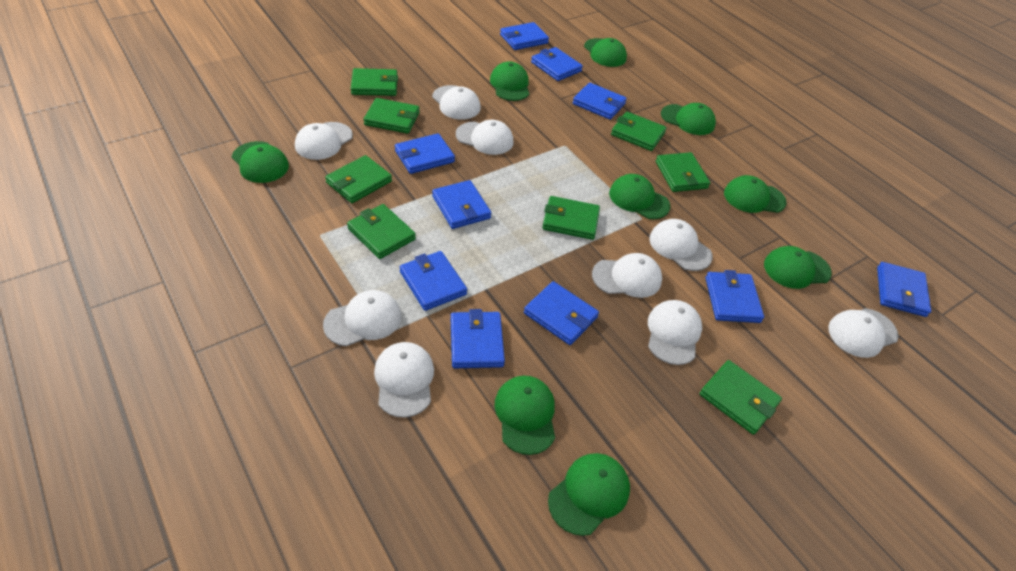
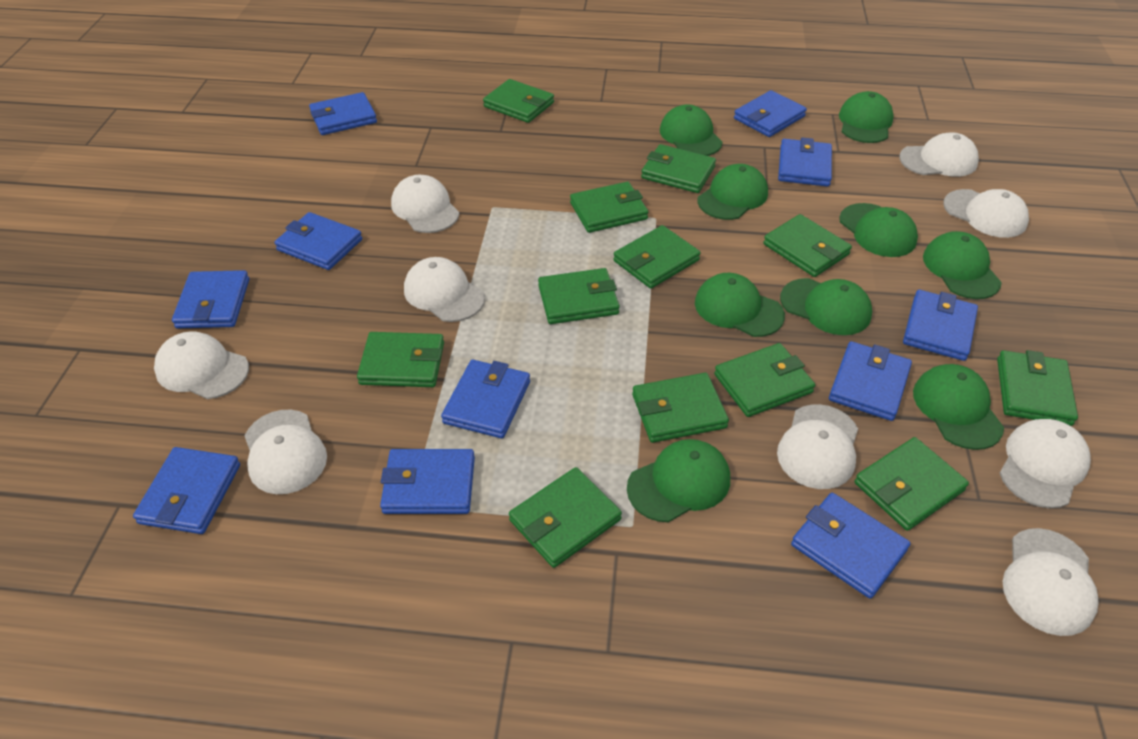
blue wallet: 10 -> 11
green wallet: 8 -> 12

